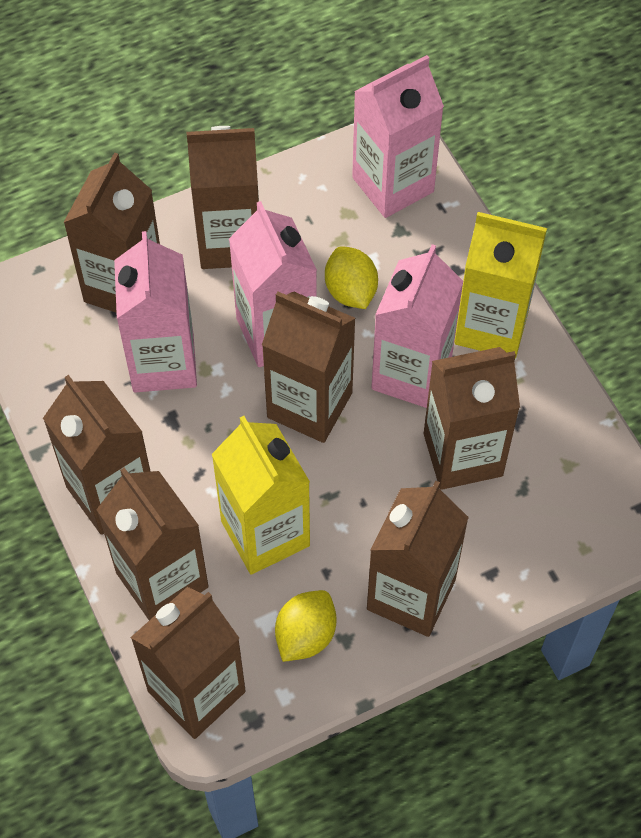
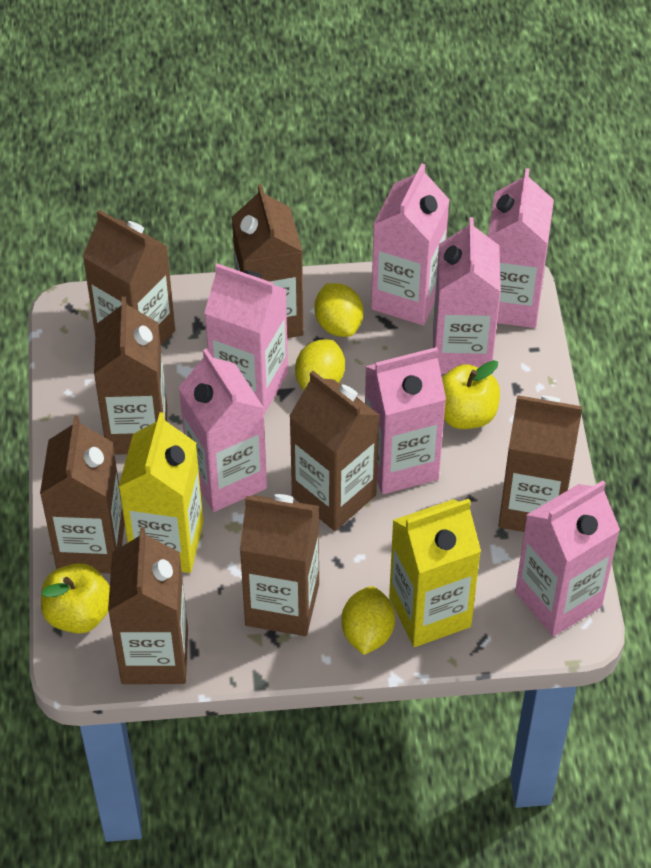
pink carton: 4 -> 7
yellow apple: 0 -> 2
yellow lemon: 2 -> 3

